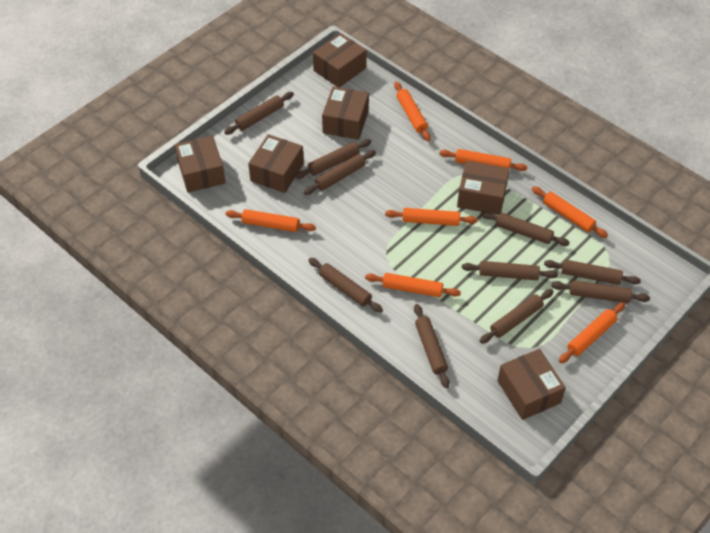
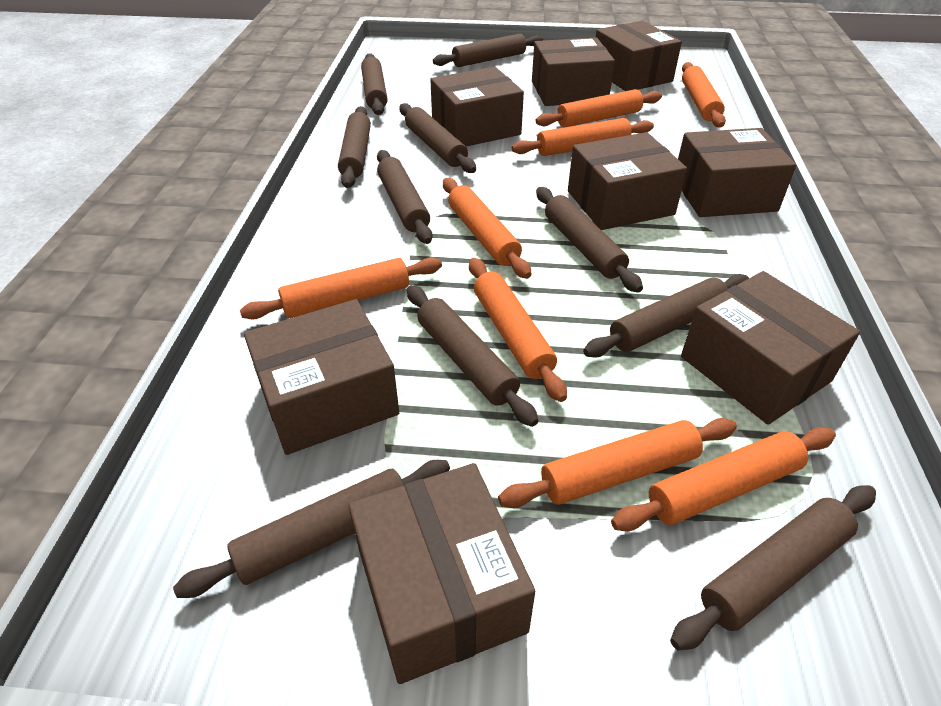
brown box: 6 -> 8
orange rolling pin: 7 -> 8

